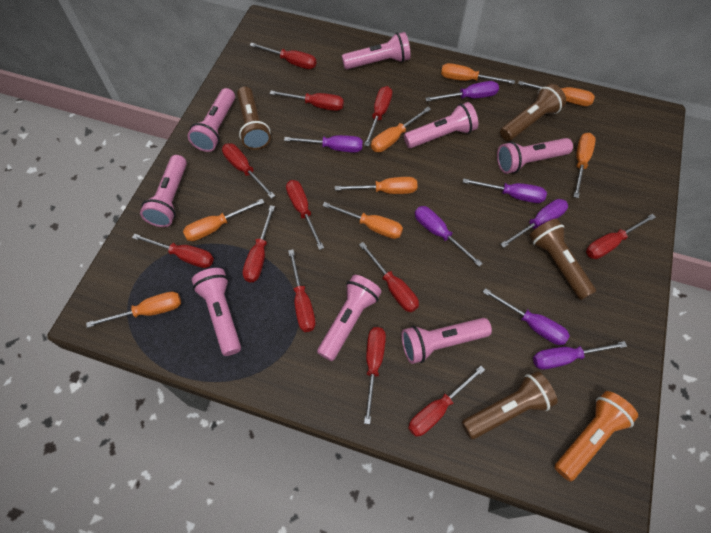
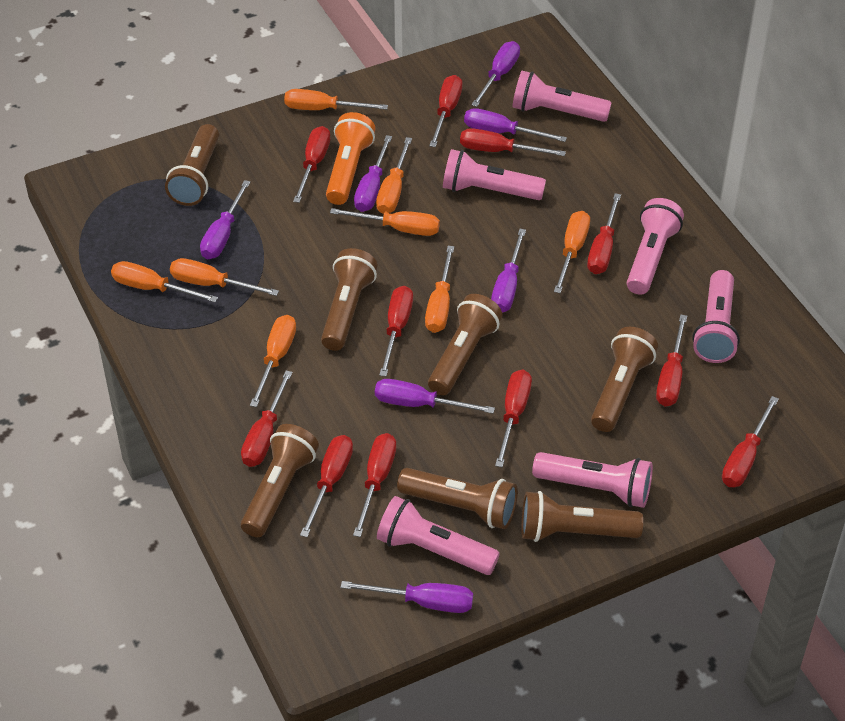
brown flashlight: 4 -> 7
pink flashlight: 8 -> 6
red screwdriver: 12 -> 11

